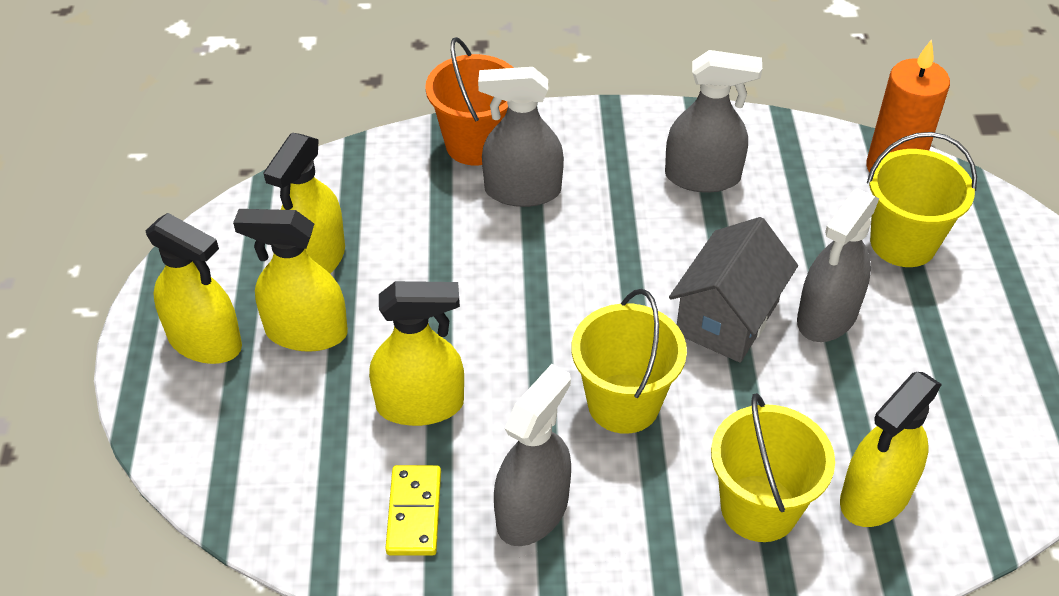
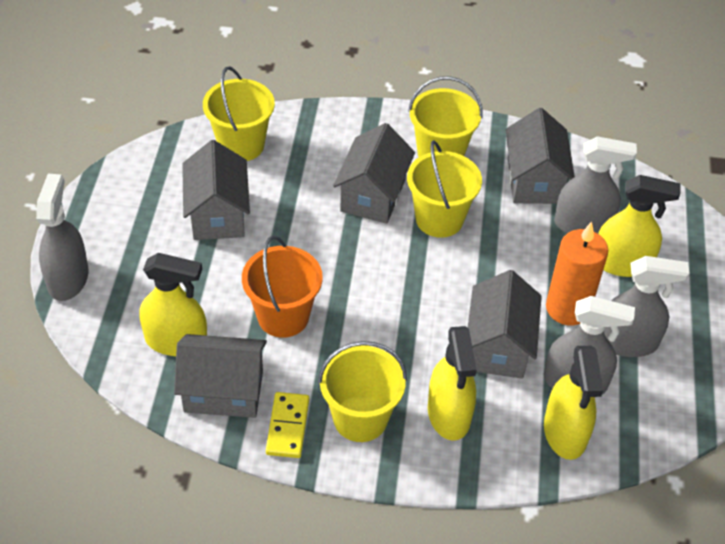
grey house: 1 -> 5
yellow bucket: 3 -> 4
yellow spray bottle: 5 -> 4

